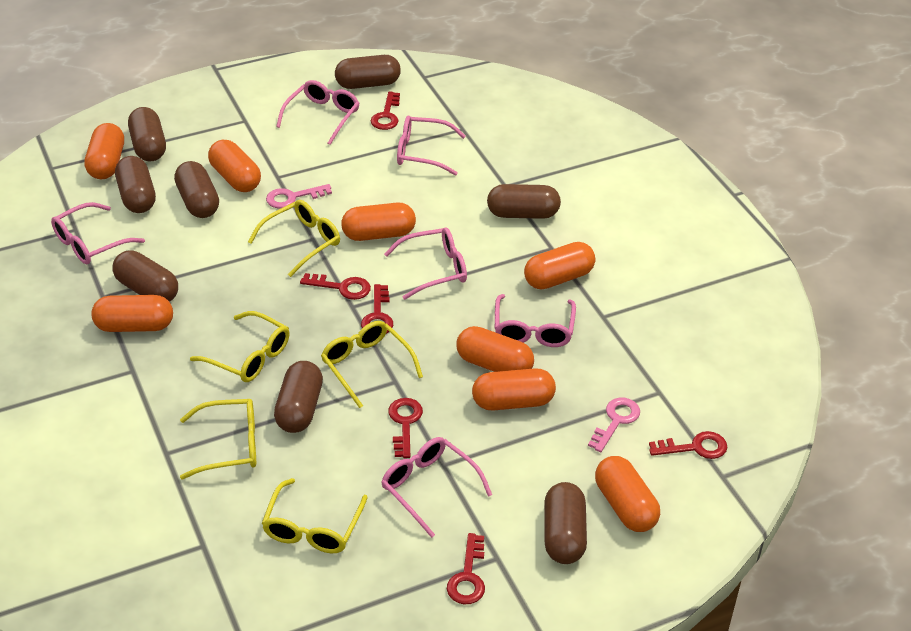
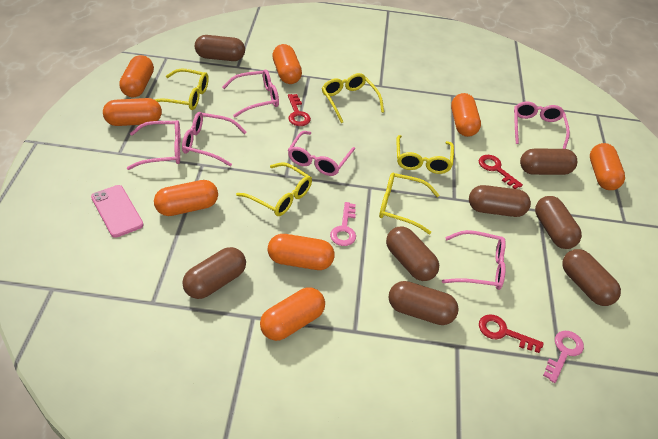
pink phone: 0 -> 1
red key: 6 -> 3

